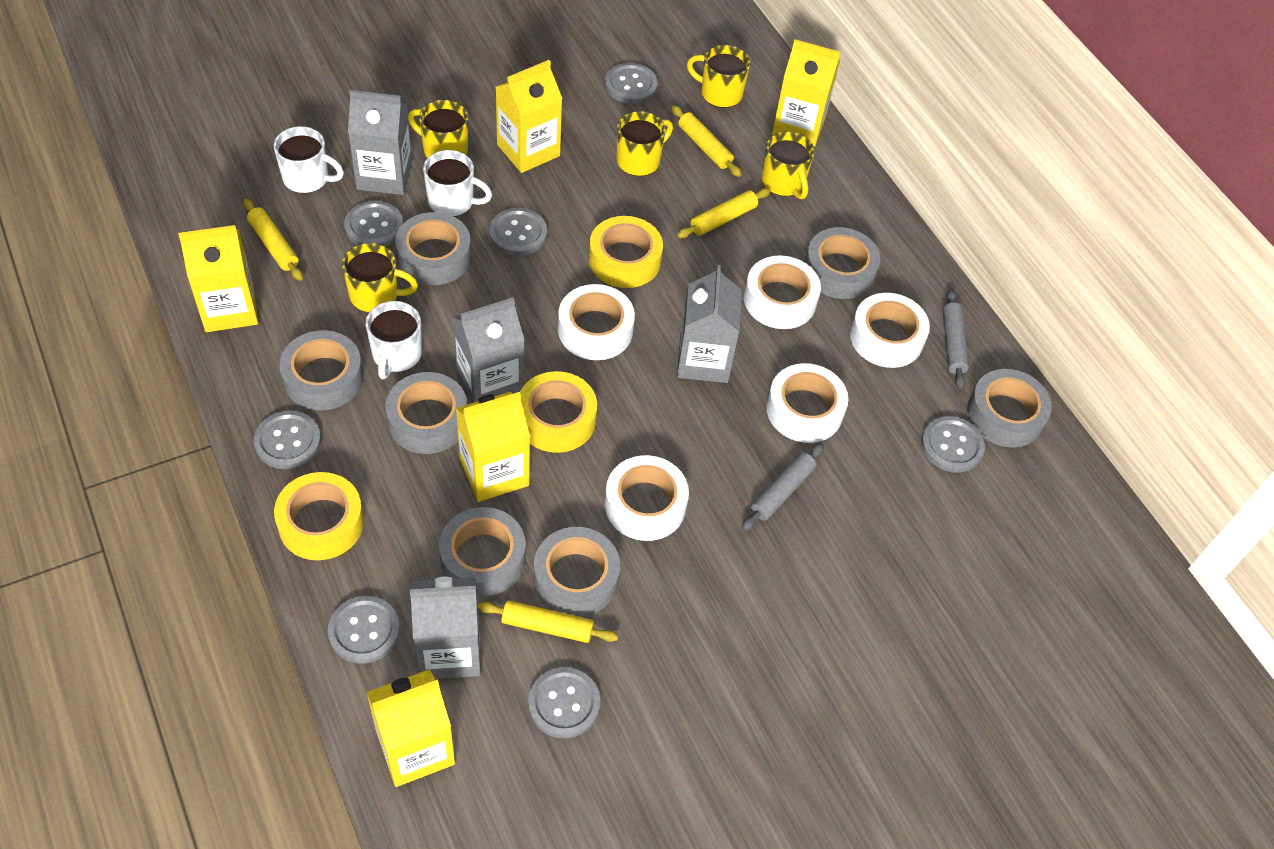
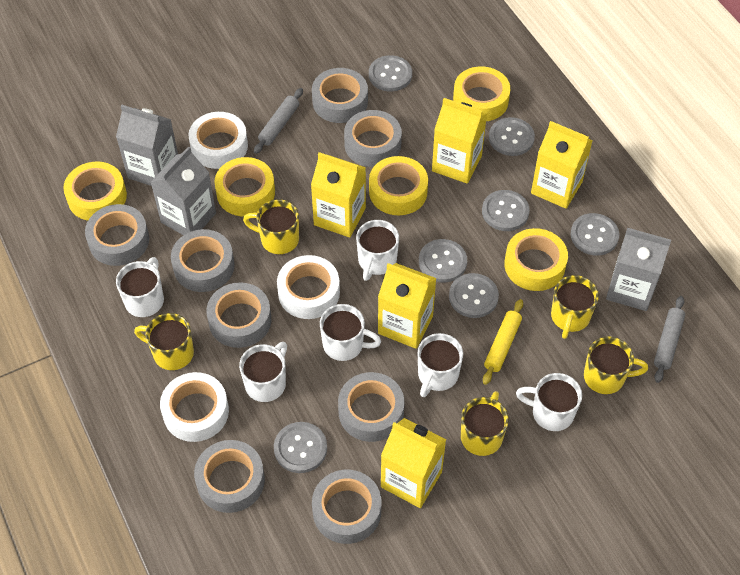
grey carton: 4 -> 3
grey tape: 7 -> 8
white mug: 3 -> 6
white tape: 5 -> 3
yellow rolling pin: 4 -> 1
yellow tape: 3 -> 5

